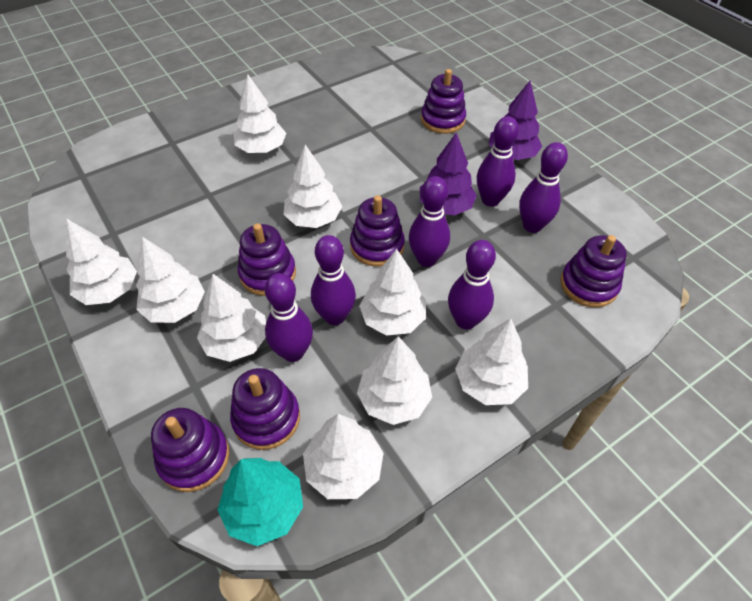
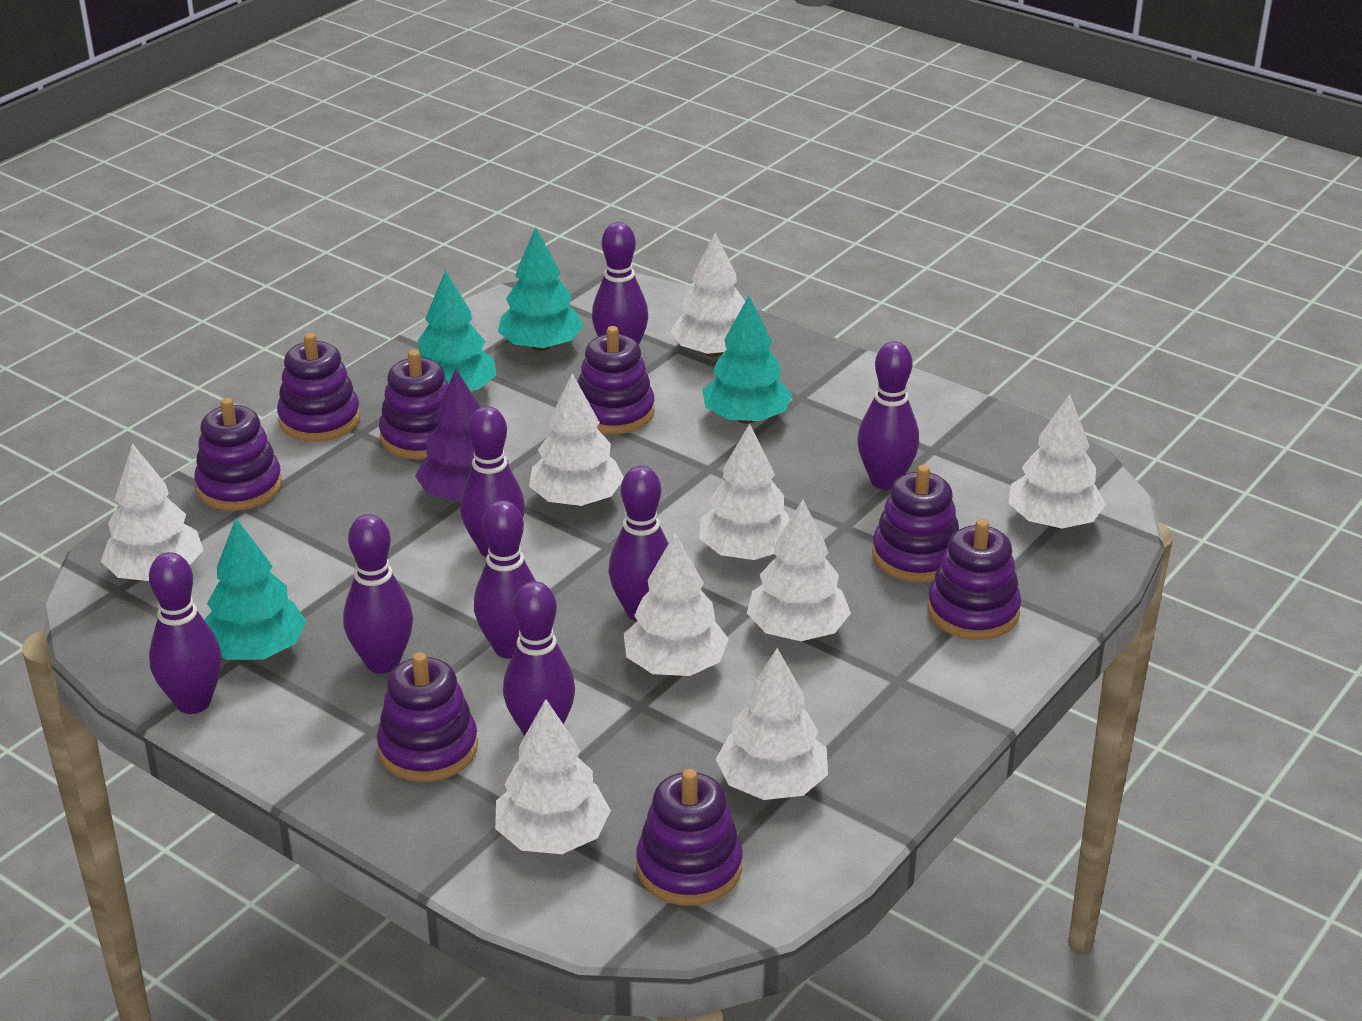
purple bowling pin: 6 -> 8
purple stacking toy: 6 -> 8
purple tree: 2 -> 1
turquoise tree: 1 -> 4

